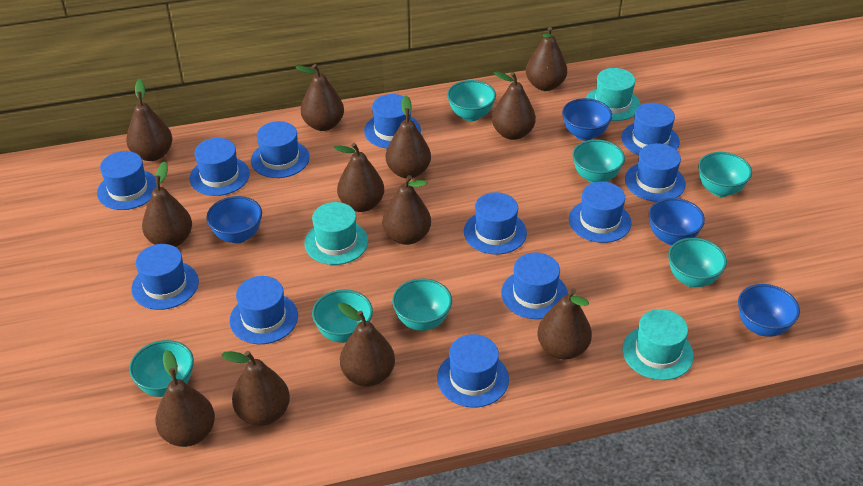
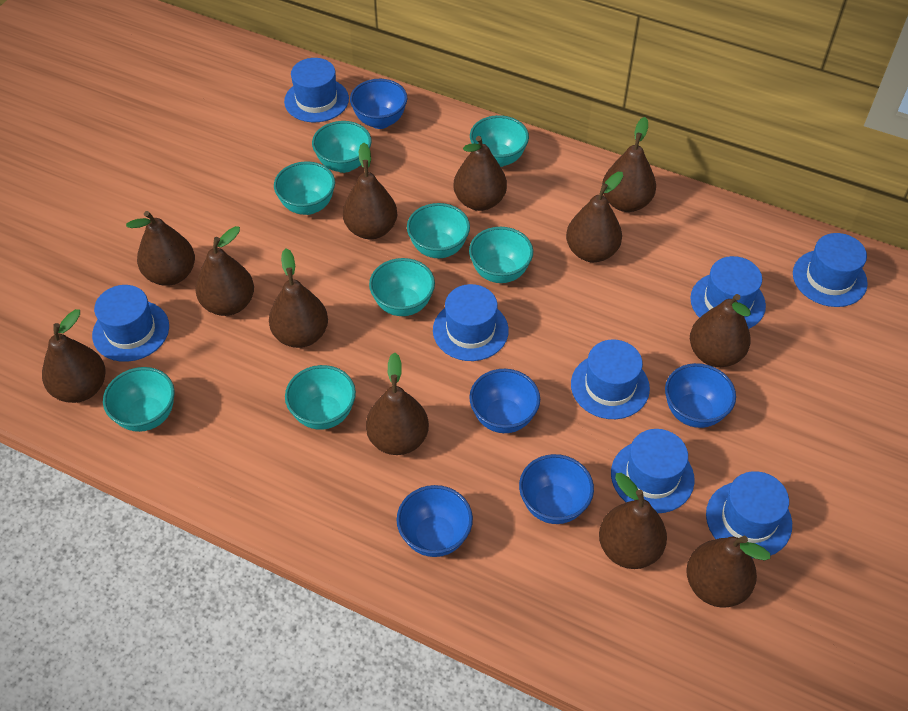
blue bowl: 4 -> 5
blue hat: 12 -> 8
turquoise bowl: 7 -> 8
turquoise hat: 3 -> 0

